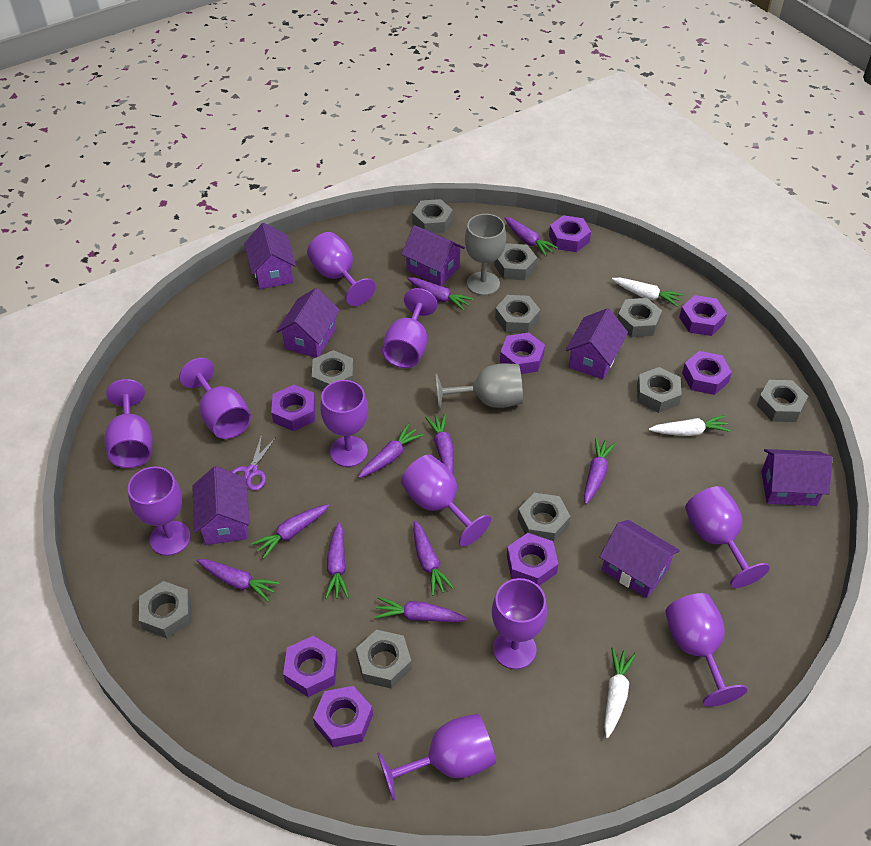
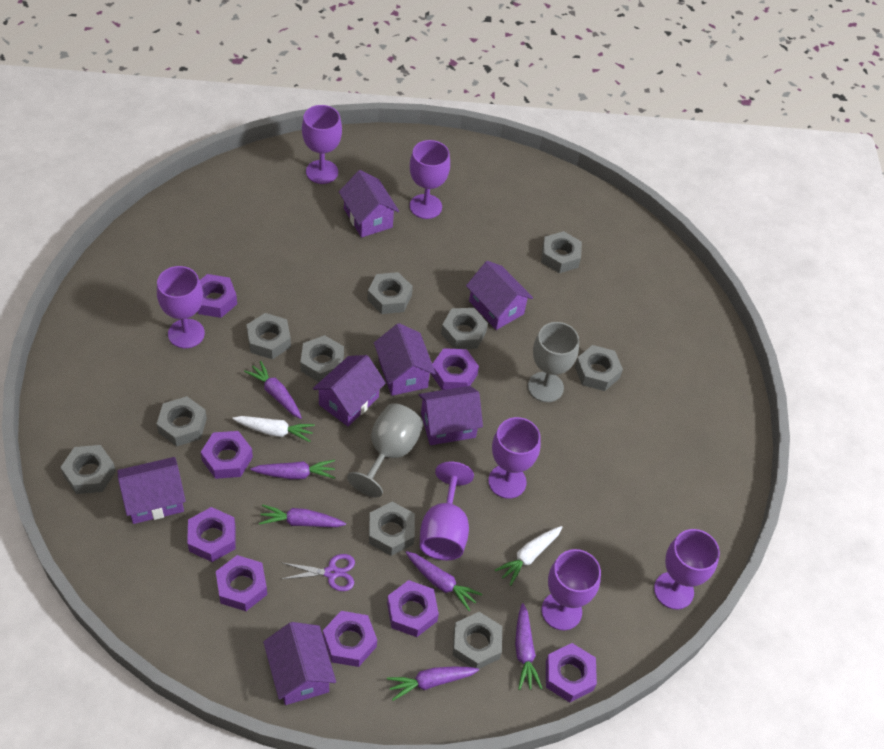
purple carrot: 10 -> 6
purple goblet: 11 -> 7
white carrot: 3 -> 2

